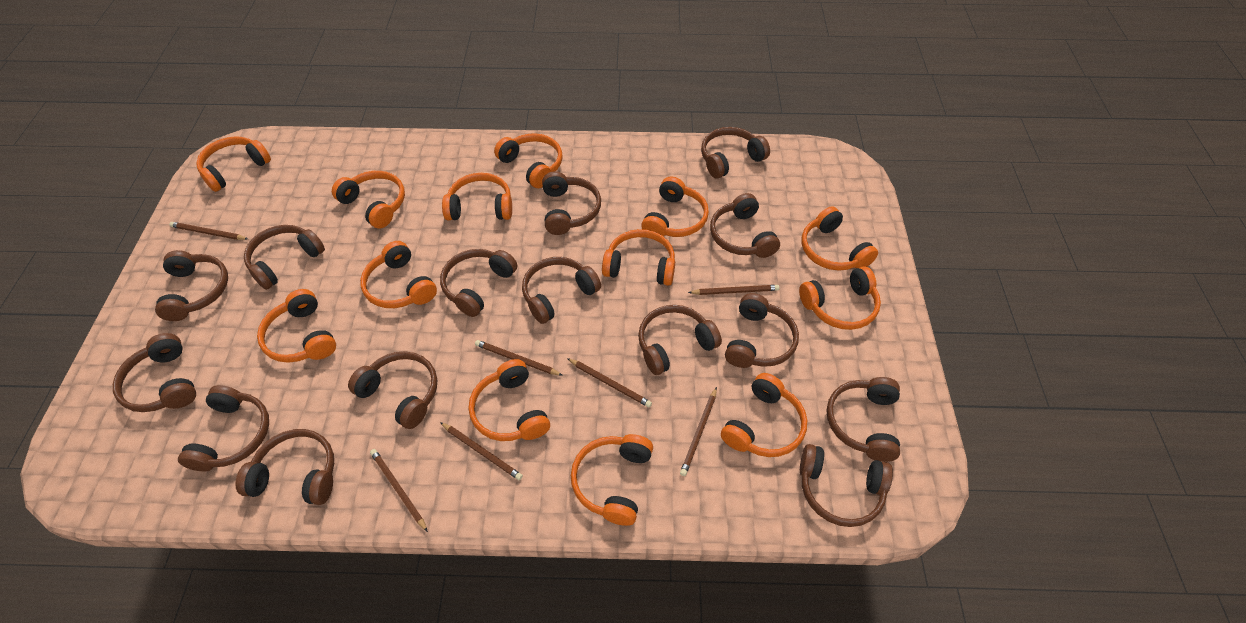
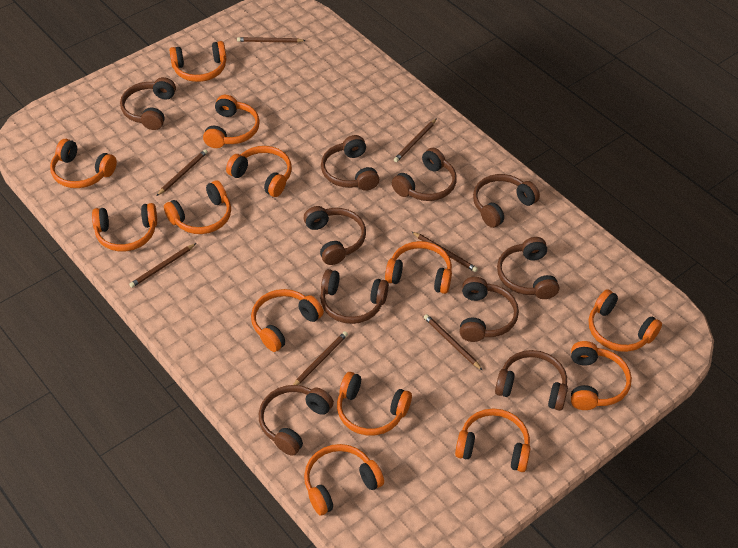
brown headphones: 15 -> 10

